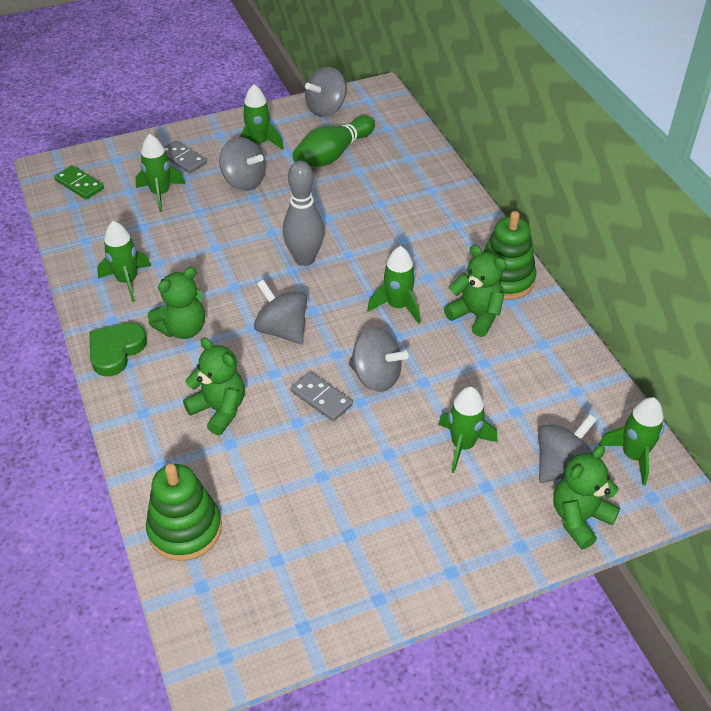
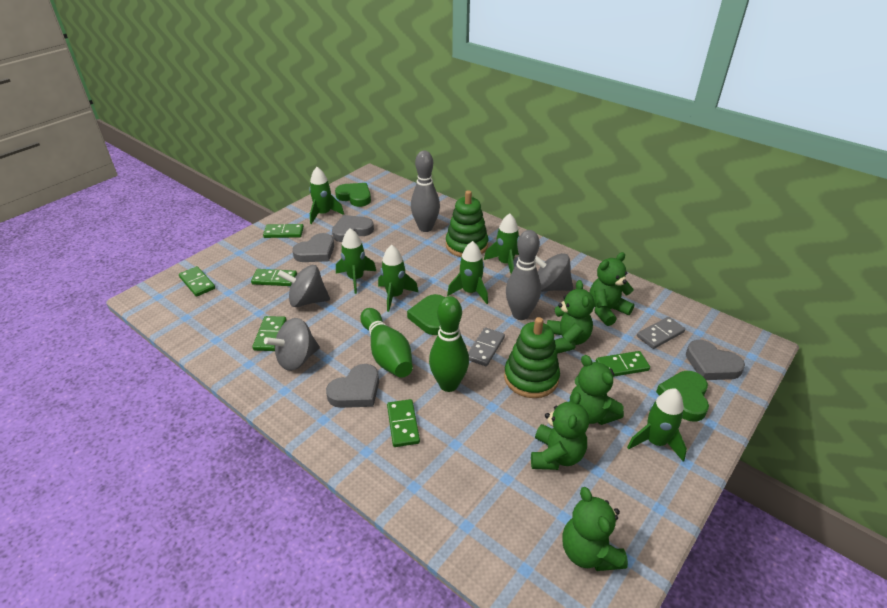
green bowling pin: 1 -> 2
green domino: 1 -> 6
green heart: 1 -> 3
green teddy bear: 4 -> 5
grey bowling pin: 1 -> 2
grey heart: 0 -> 4
grey spinning top: 5 -> 3

